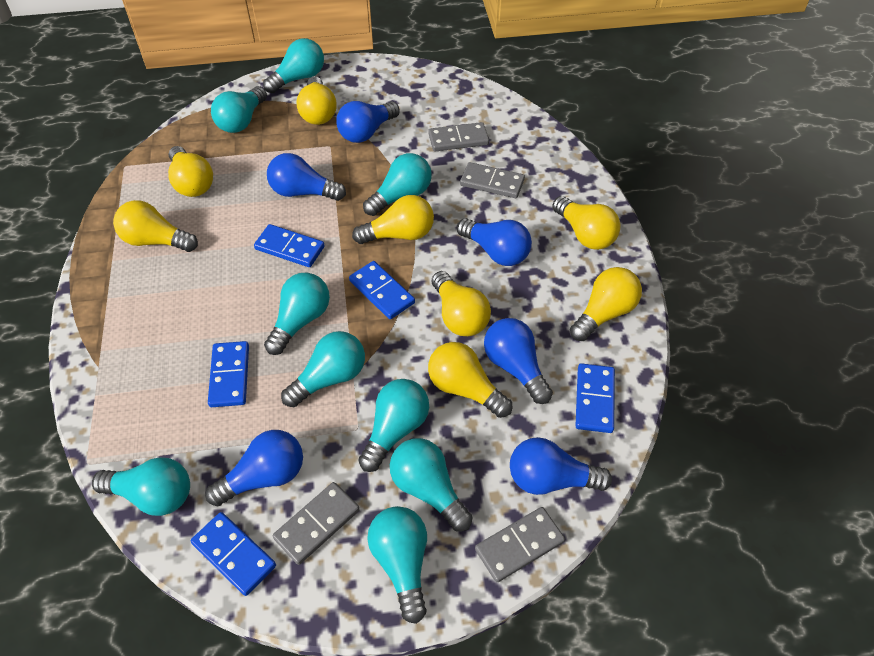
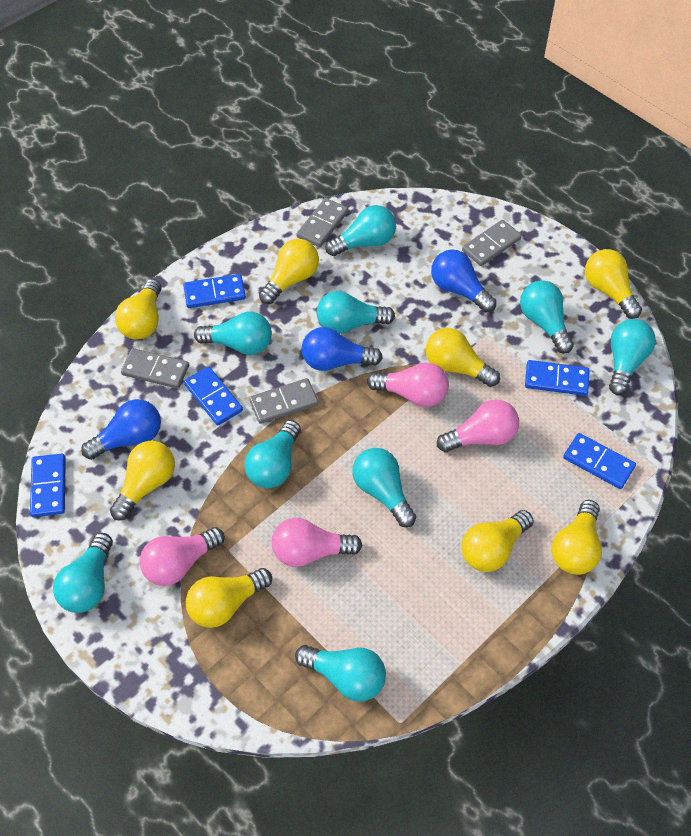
blue light bulb: 6 -> 3
pink light bulb: 0 -> 4

